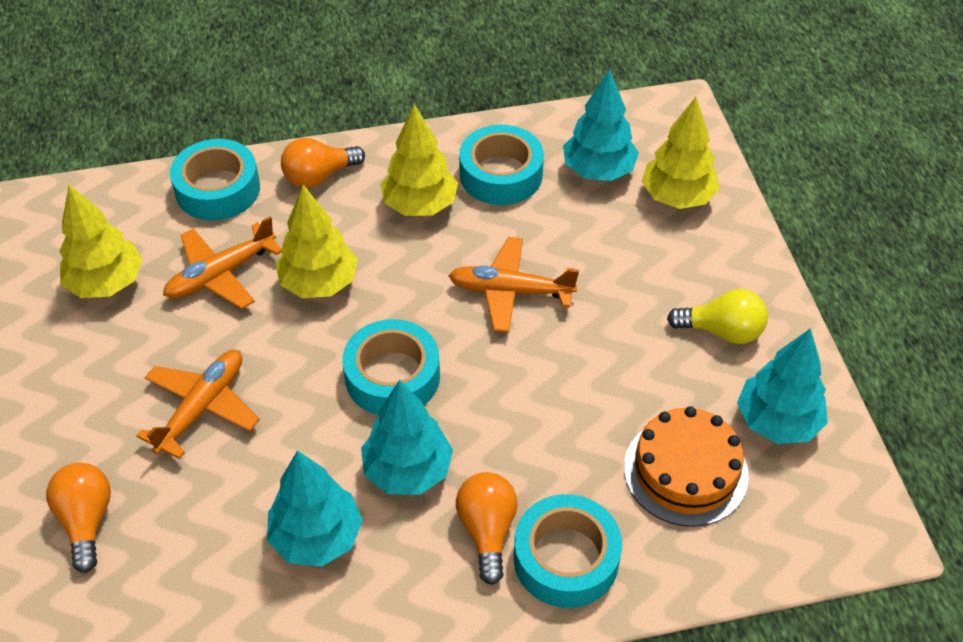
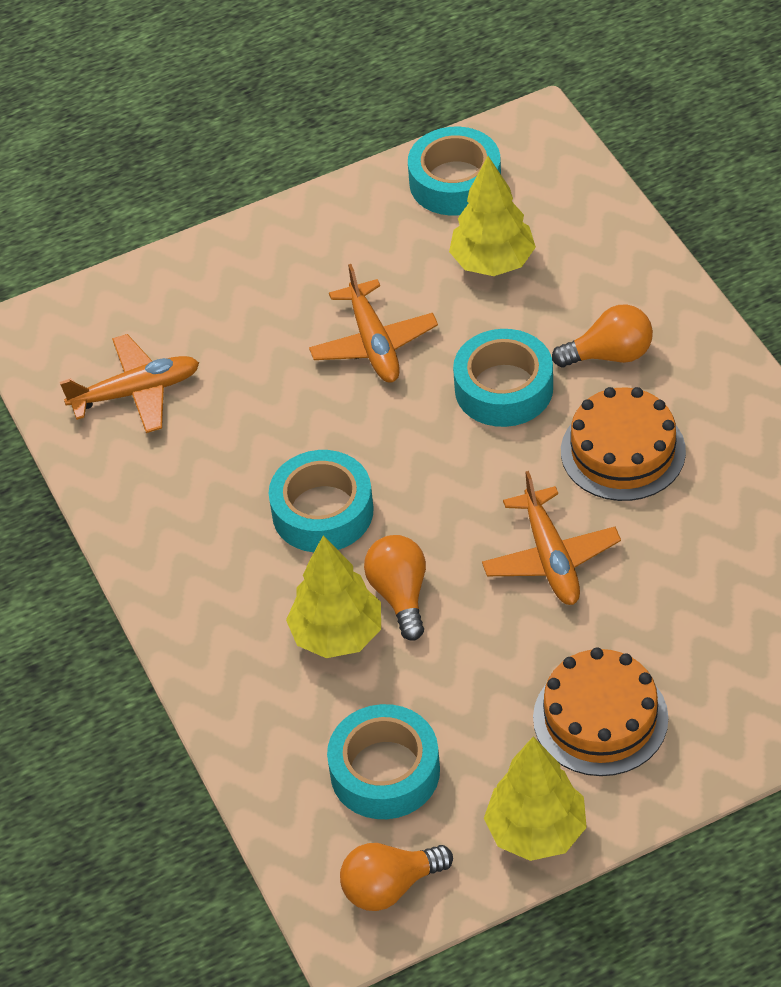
orange cake: 1 -> 2
turquoise tree: 4 -> 0
yellow light bulb: 1 -> 0
yellow tree: 4 -> 3

